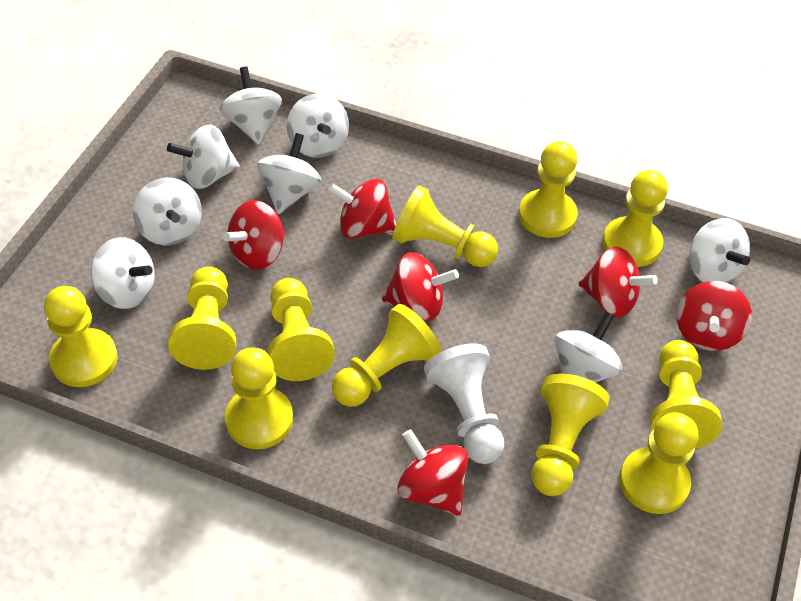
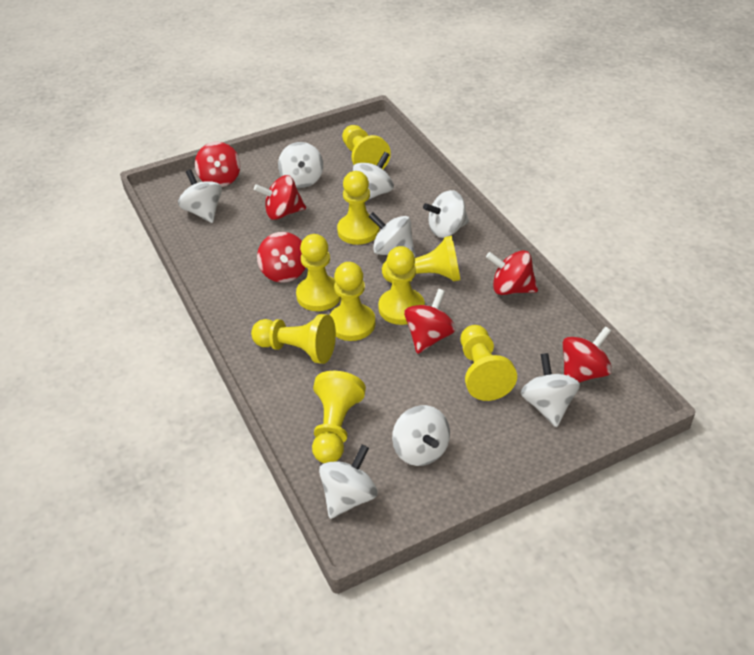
white pawn: 1 -> 0
yellow pawn: 11 -> 9

